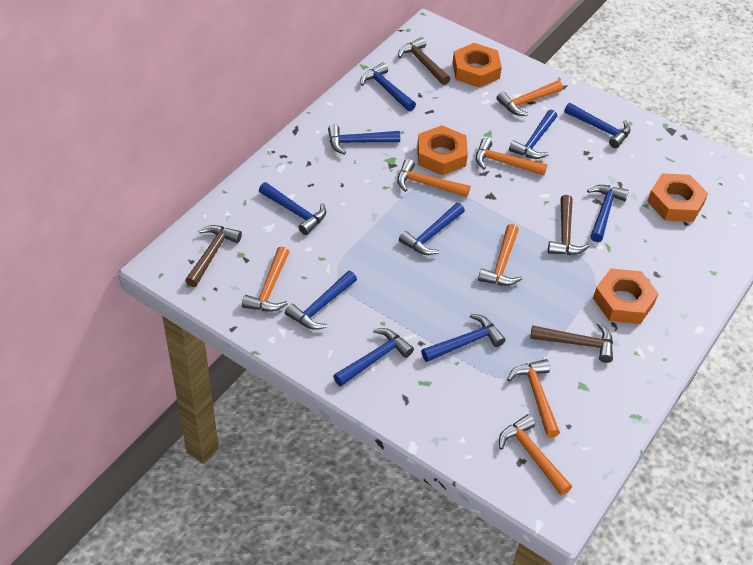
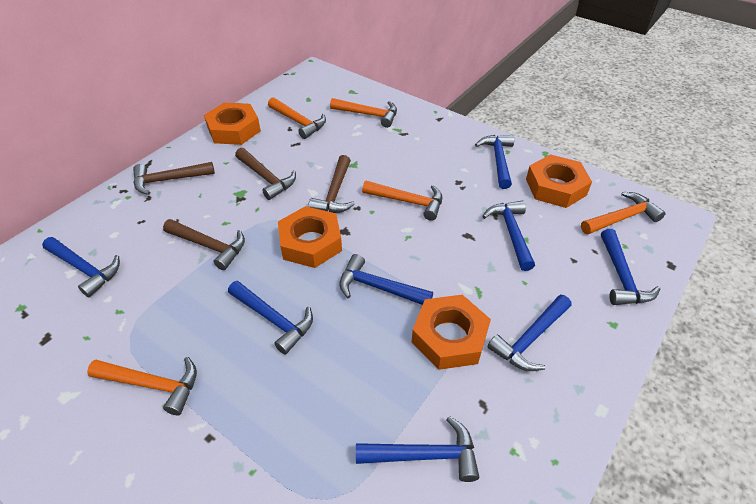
blue hammer: 10 -> 8
orange hammer: 7 -> 5

